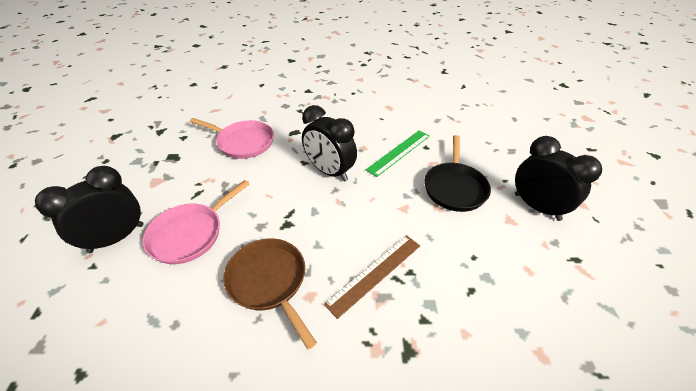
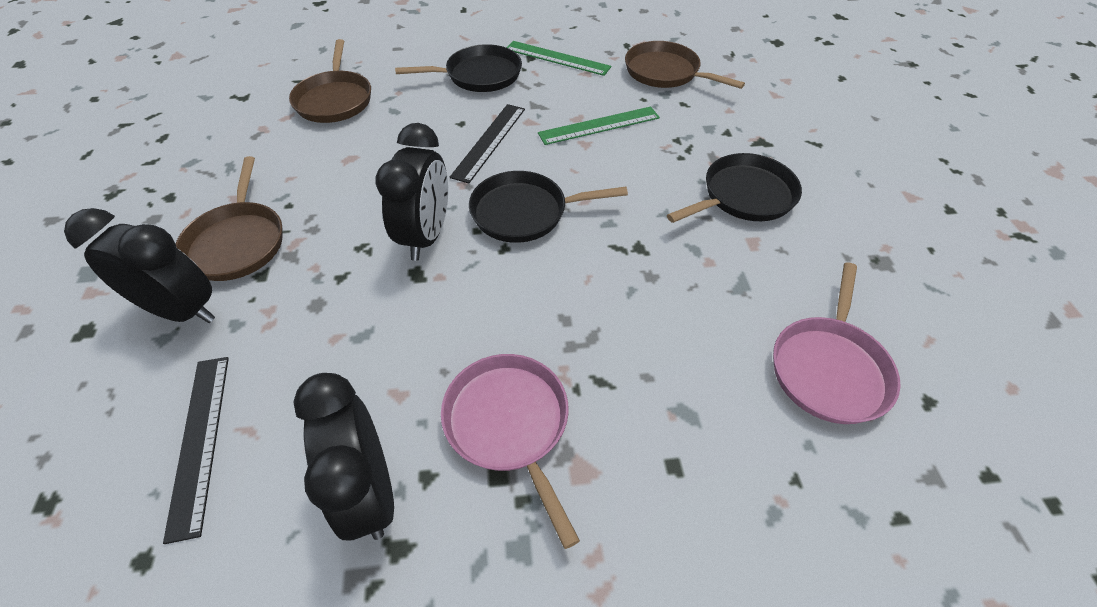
black pan: 1 -> 3
black ruler: 0 -> 2
brown pan: 1 -> 3
brown ruler: 1 -> 0
green ruler: 1 -> 2

